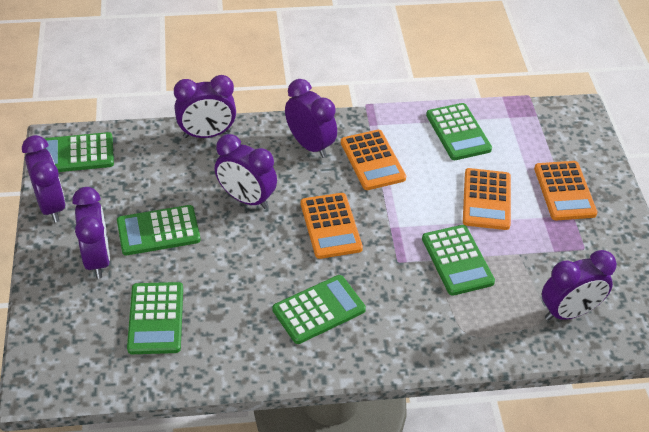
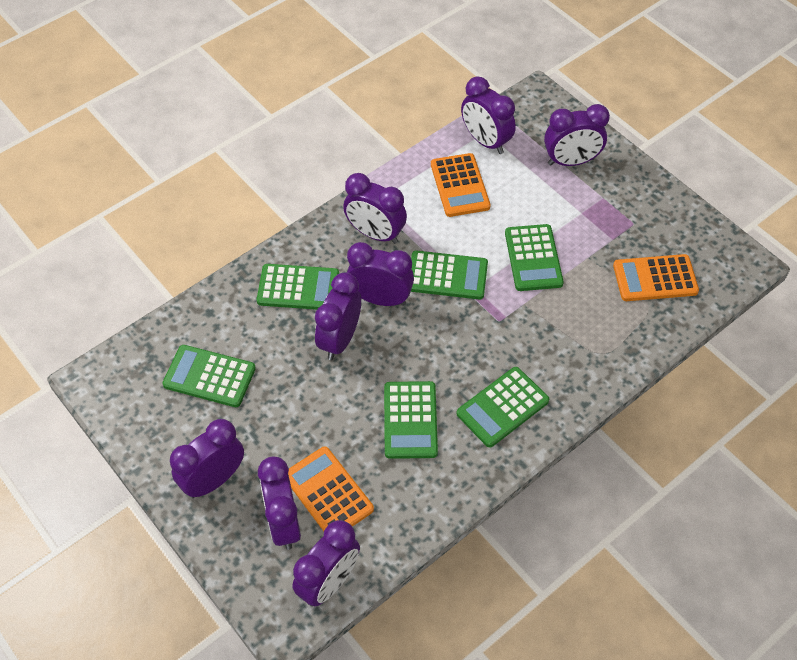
orange calculator: 4 -> 3
purple clock: 6 -> 8

